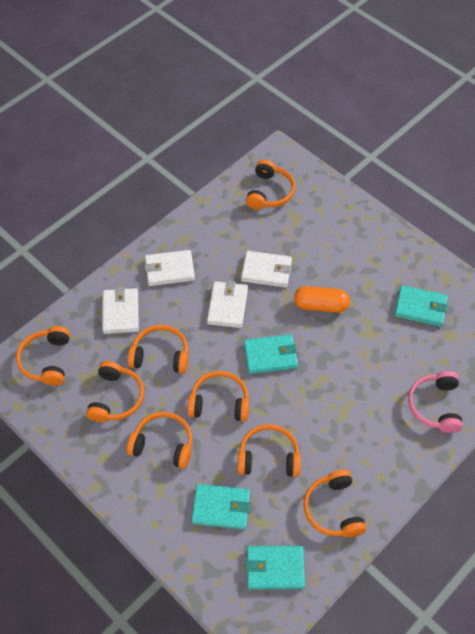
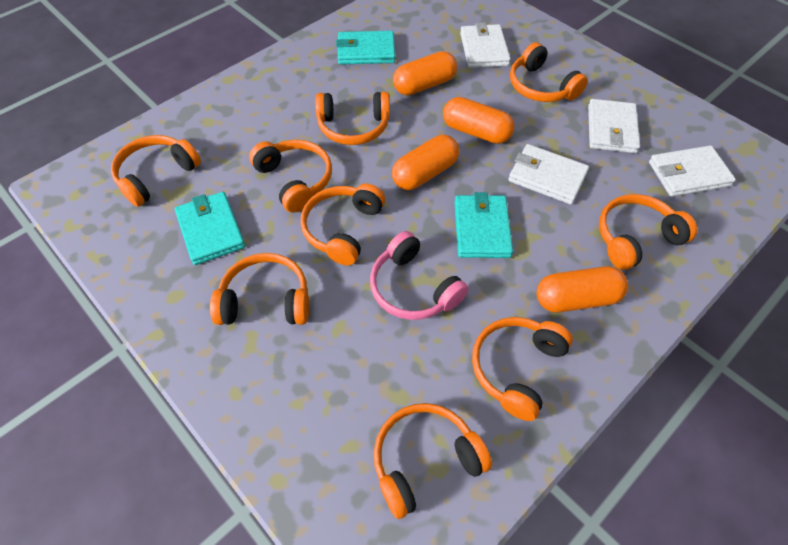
orange capsule: 1 -> 4
orange headphones: 8 -> 9
turquoise wallet: 4 -> 3

